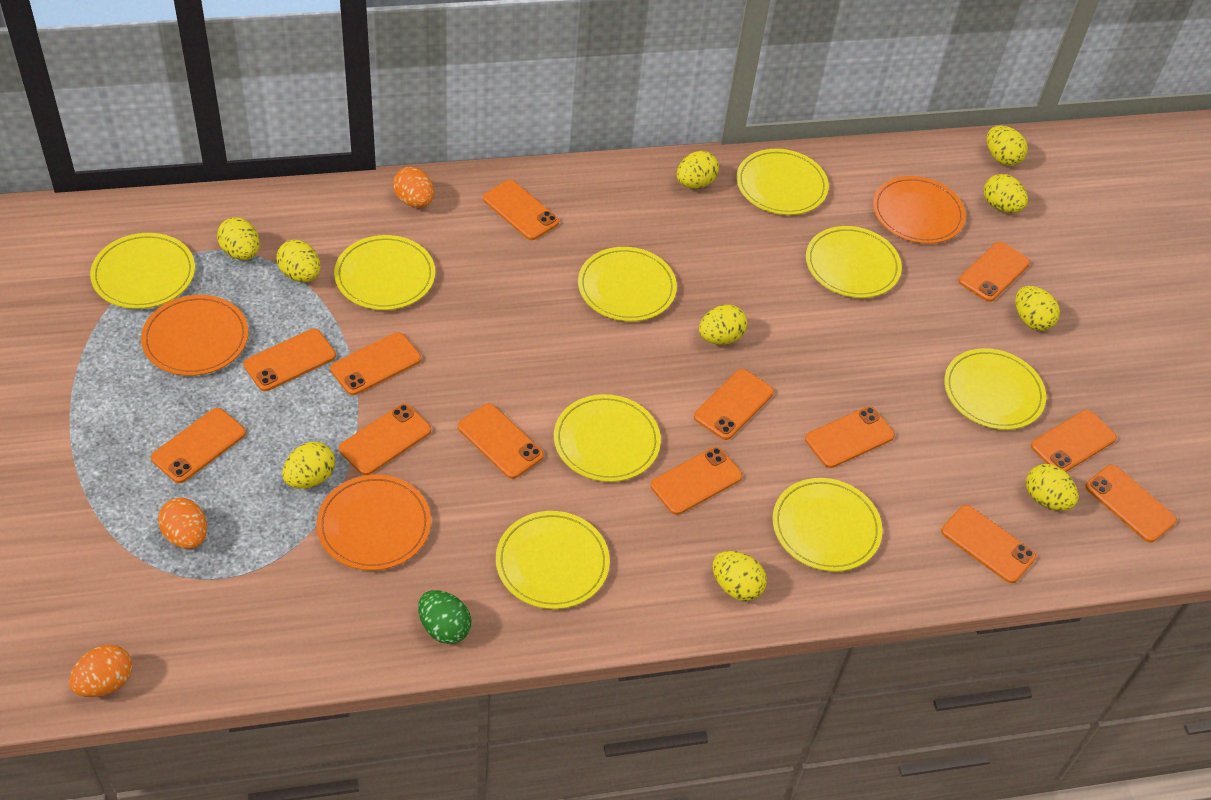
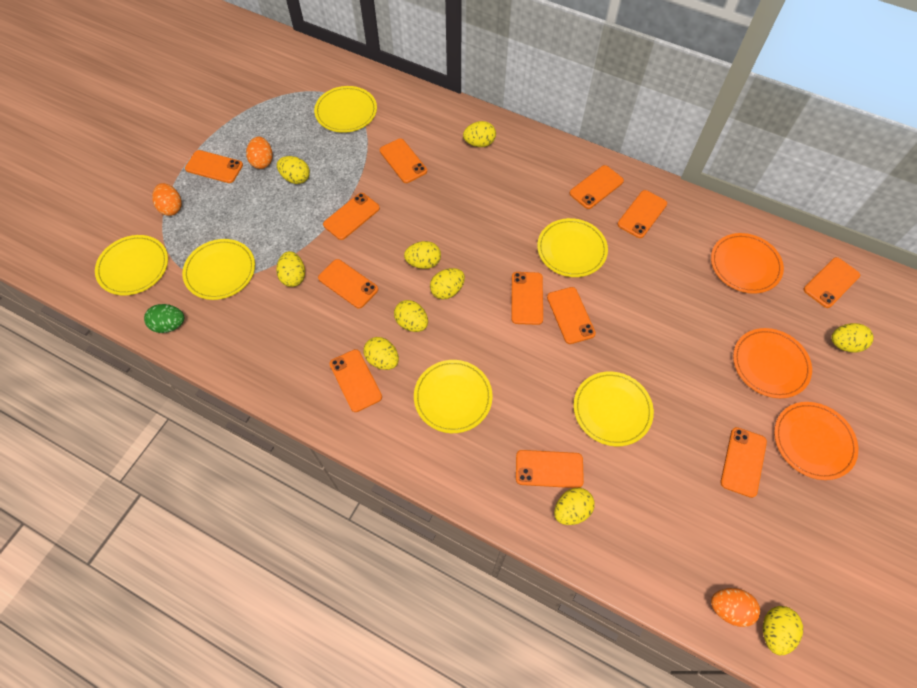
orange phone: 13 -> 12
yellow plate: 9 -> 6

